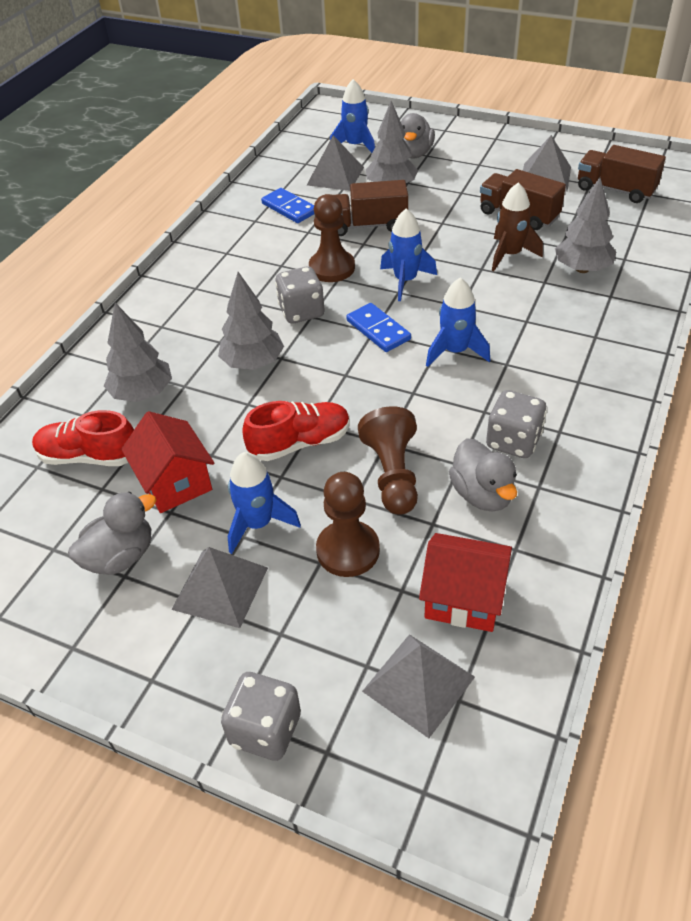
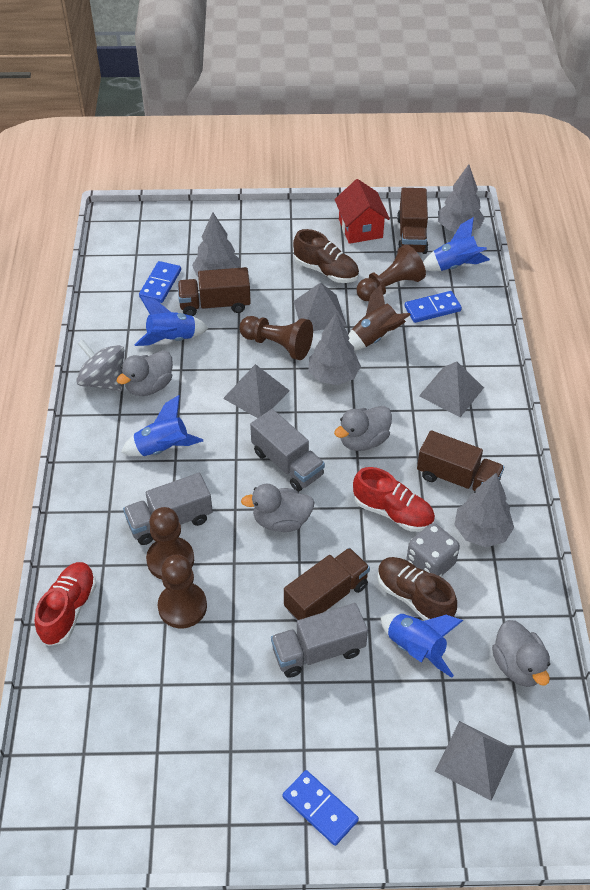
blue domino: 2 -> 3
brown pawn: 3 -> 4
brown shoe: 0 -> 2
brown truck: 3 -> 4
grey dice: 3 -> 1
grey duck: 3 -> 4
grey spinning top: 0 -> 1
grey truck: 0 -> 3
red house: 2 -> 1

